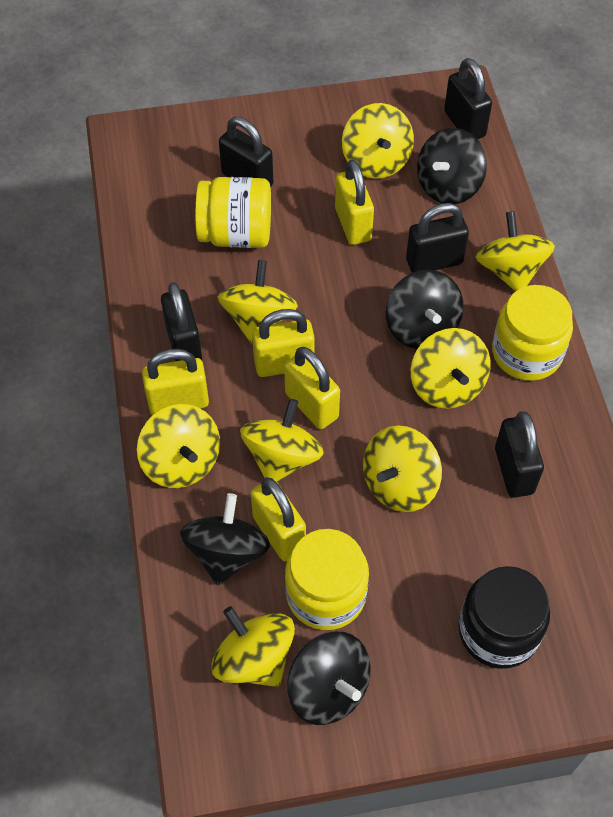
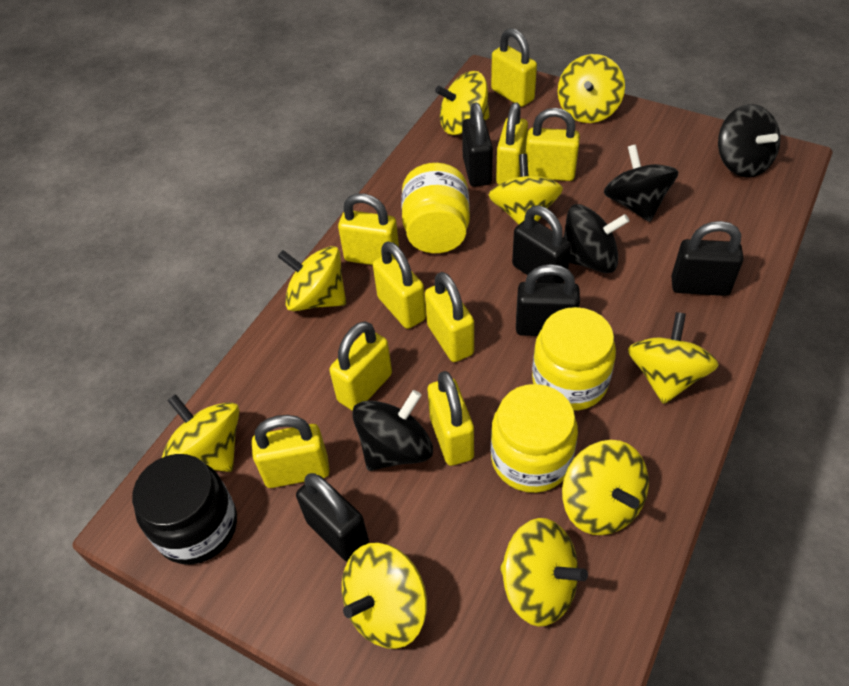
yellow padlock: 5 -> 9
yellow spinning top: 8 -> 9

